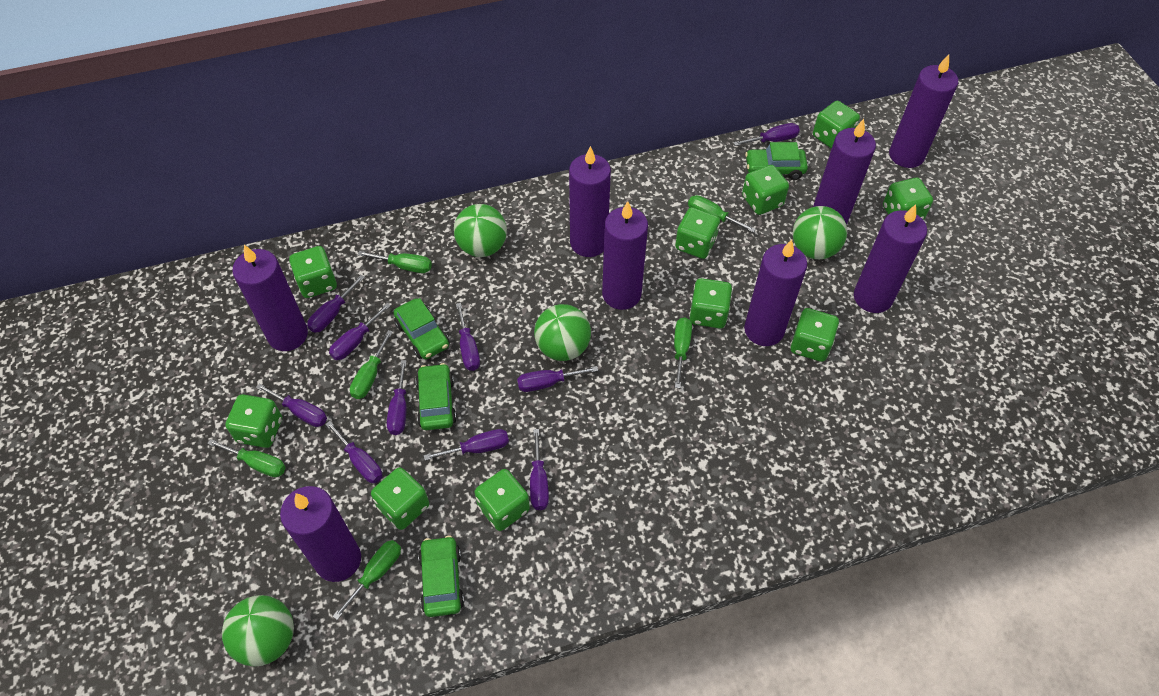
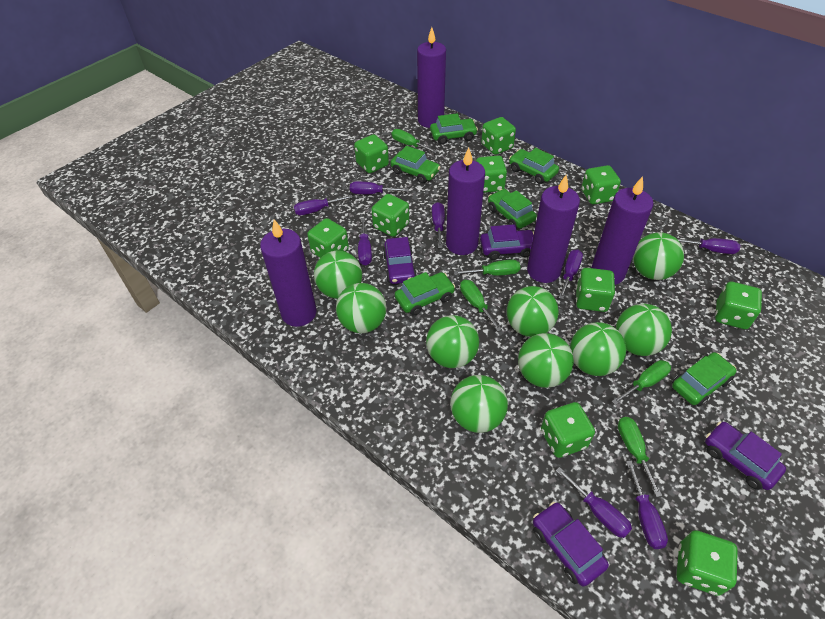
green ball: 4 -> 9
green car: 4 -> 6
green screwdriver: 6 -> 5
purple candle: 8 -> 5
purple car: 0 -> 4
purple screwdriver: 10 -> 8

